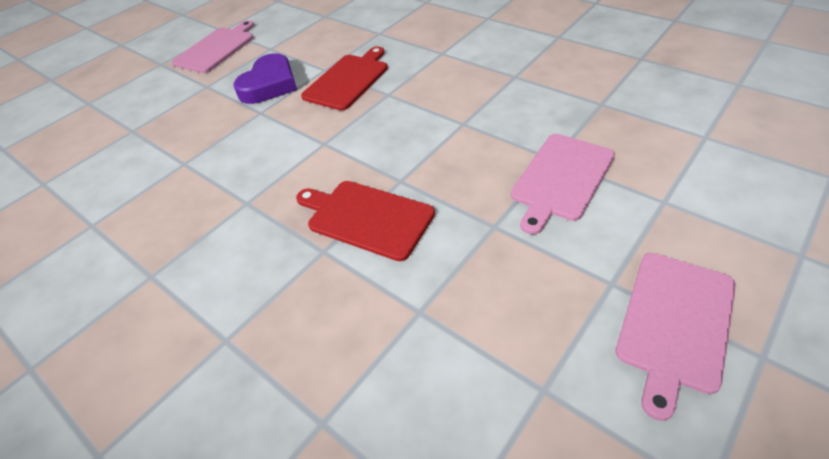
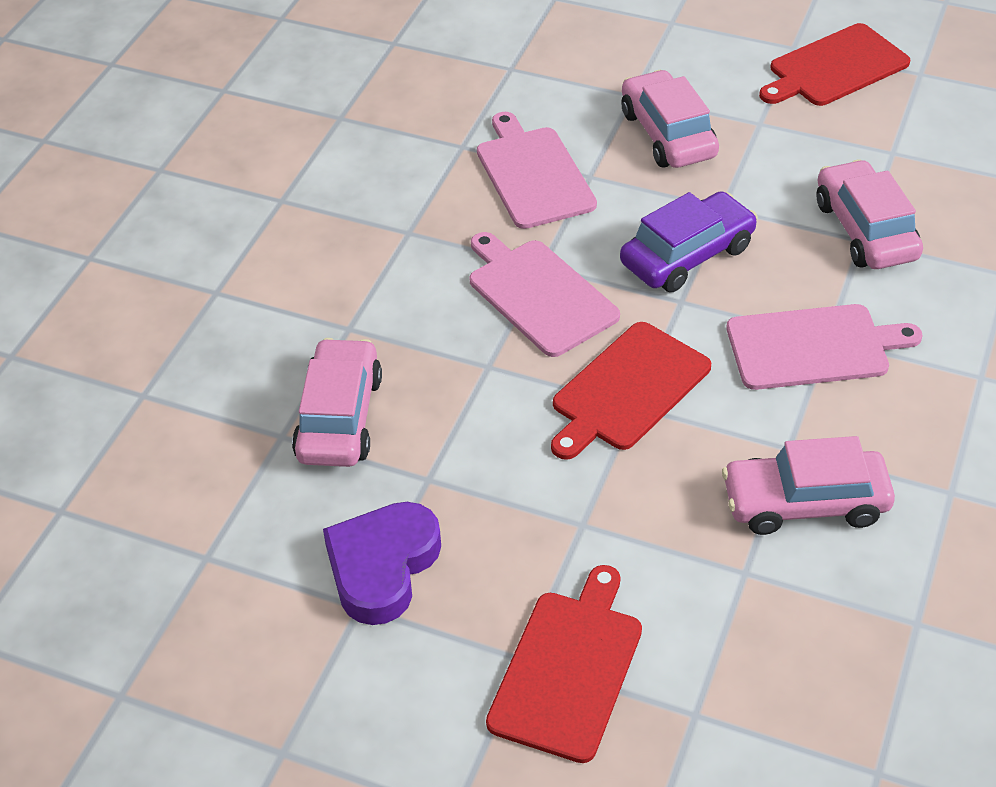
pink car: 0 -> 4
purple car: 0 -> 1
red cutting board: 2 -> 3

